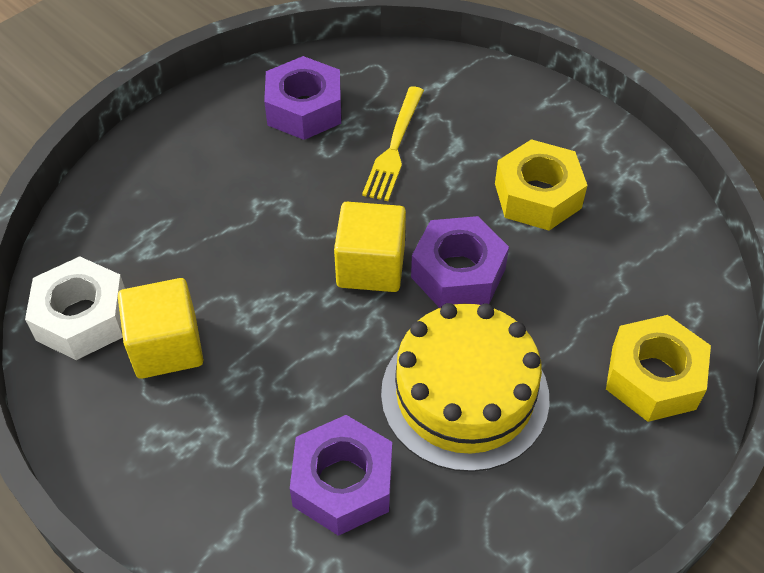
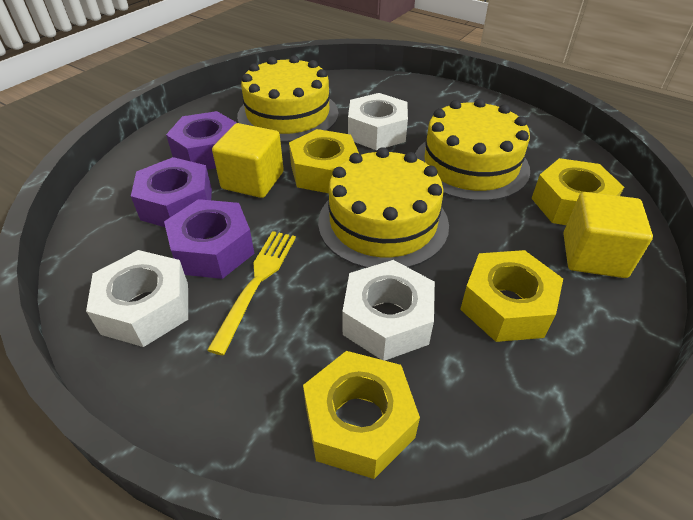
white nut: 1 -> 3
yellow cake: 1 -> 3
yellow nut: 2 -> 4

